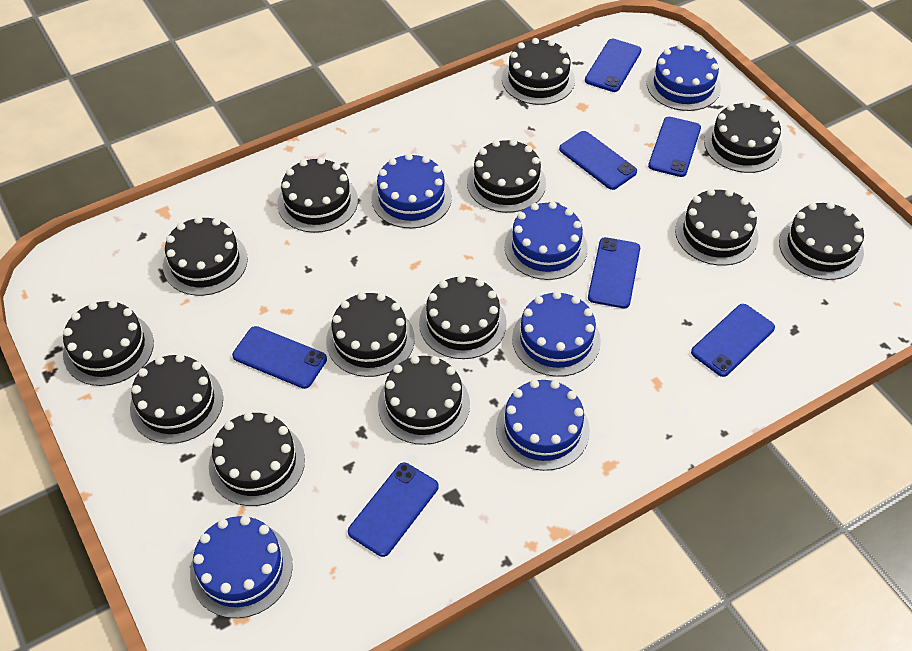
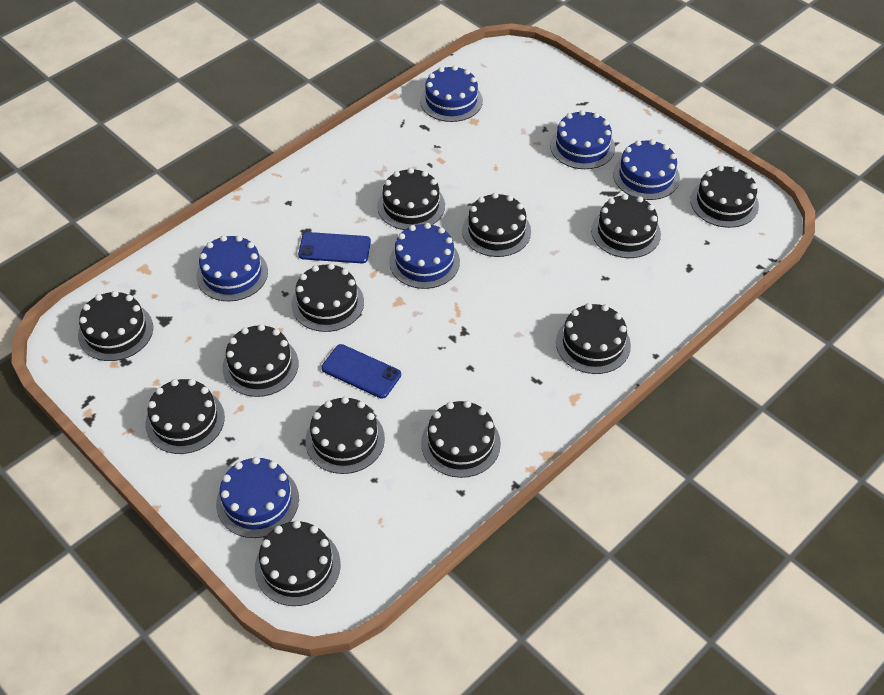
black cake: 13 -> 12
blue phone: 7 -> 2

